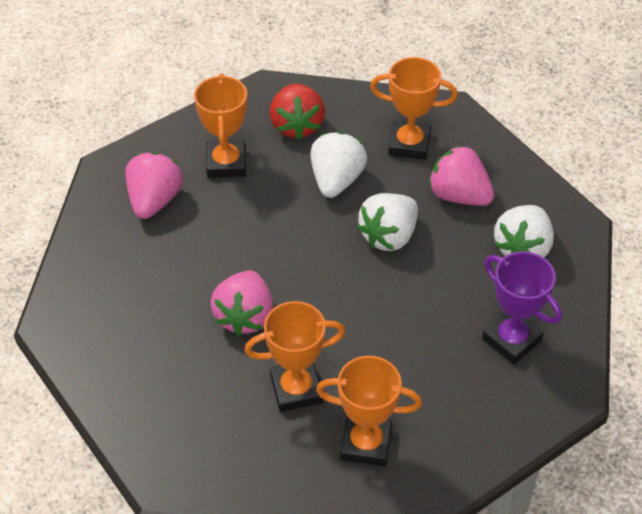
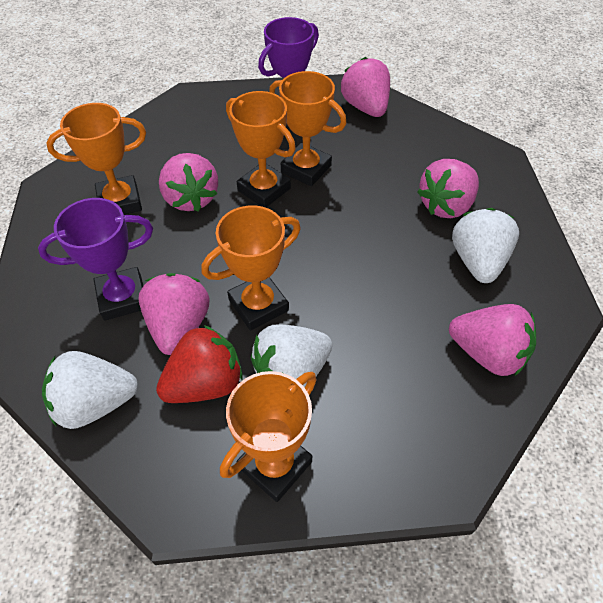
orange trophy: 4 -> 5
pink strawberry: 3 -> 5
purple trophy: 1 -> 2

